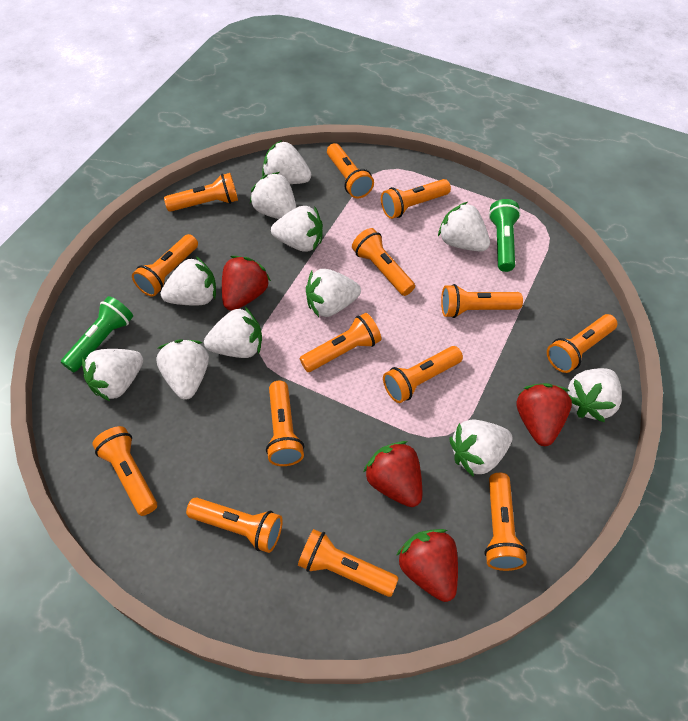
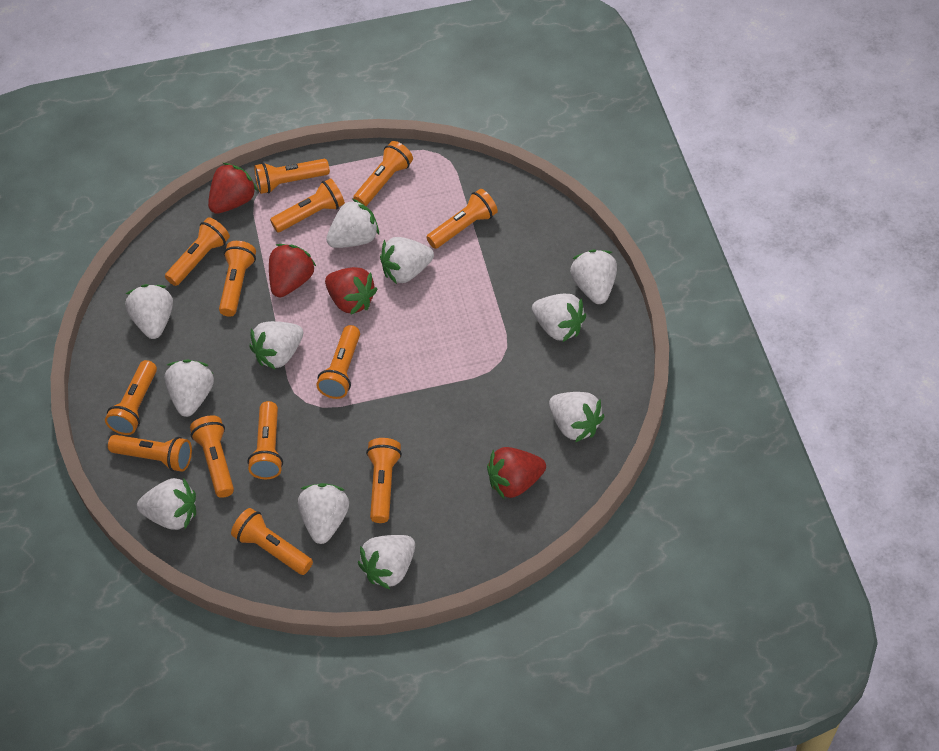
green flashlight: 2 -> 0
orange flashlight: 14 -> 13

